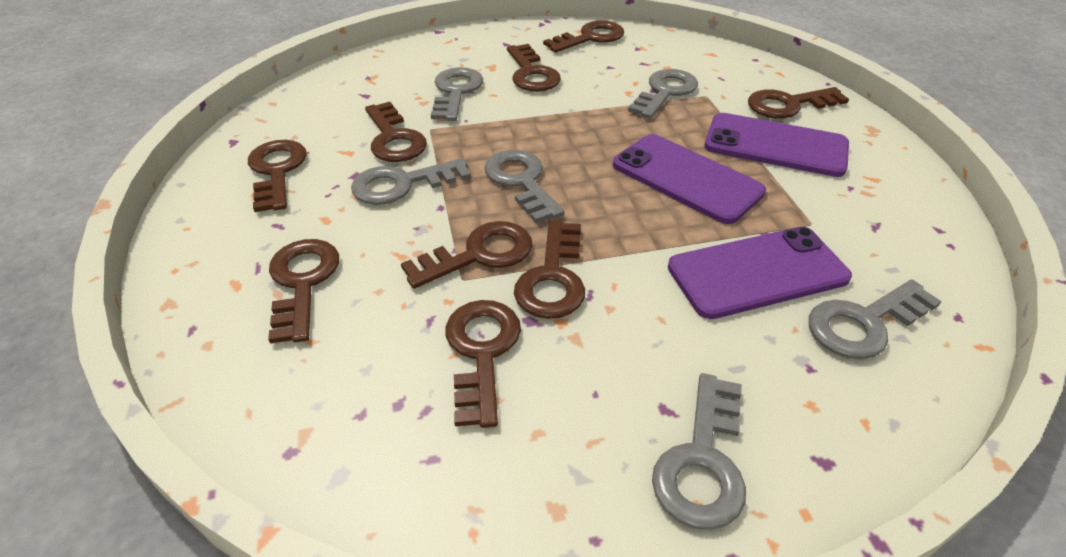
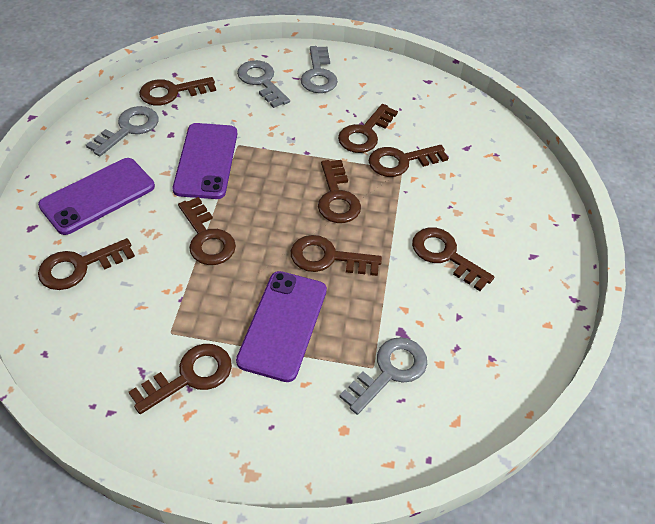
grey key: 6 -> 4

